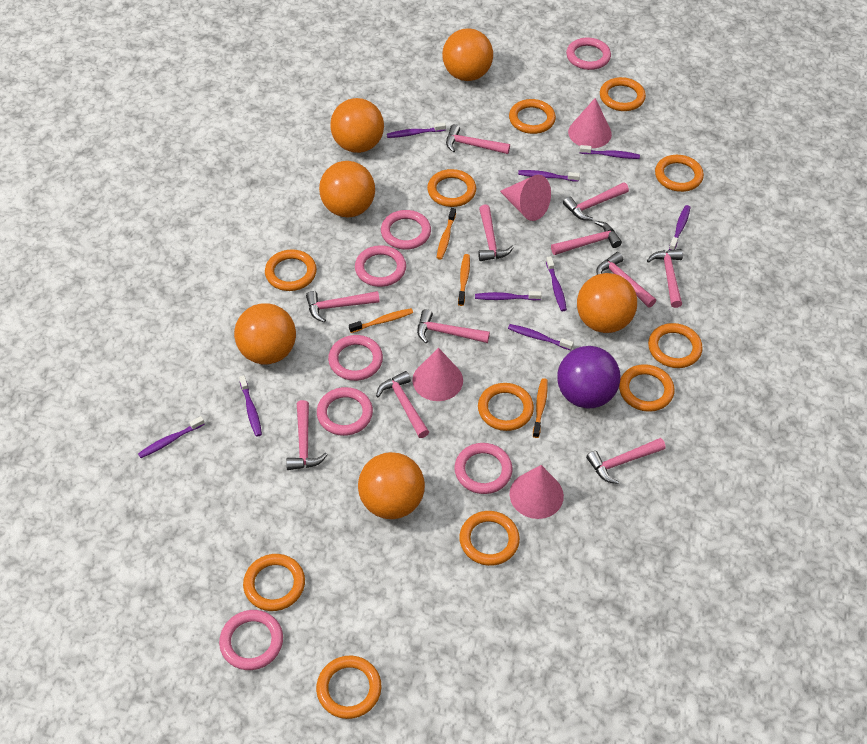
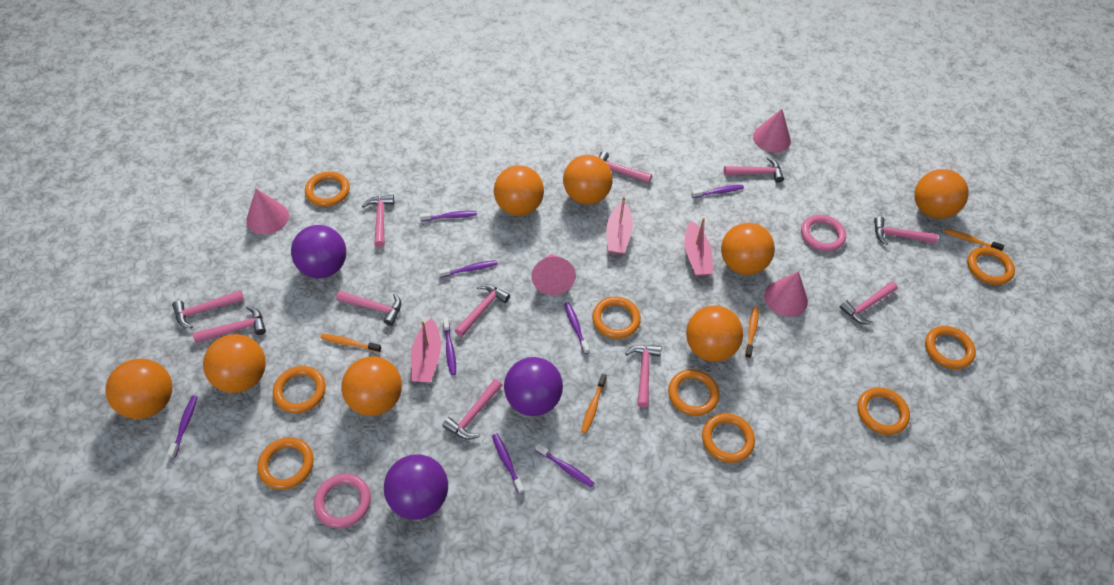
orange ball: 6 -> 8
orange ring: 11 -> 9
pink boat: 0 -> 3
pink ring: 7 -> 2
purple ball: 1 -> 3
purple toothbrush: 9 -> 8

